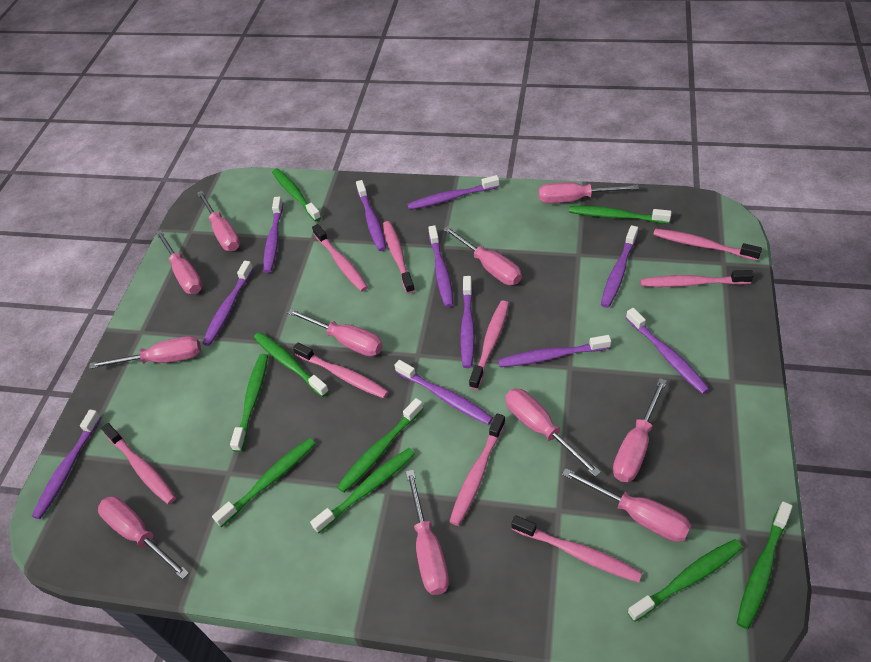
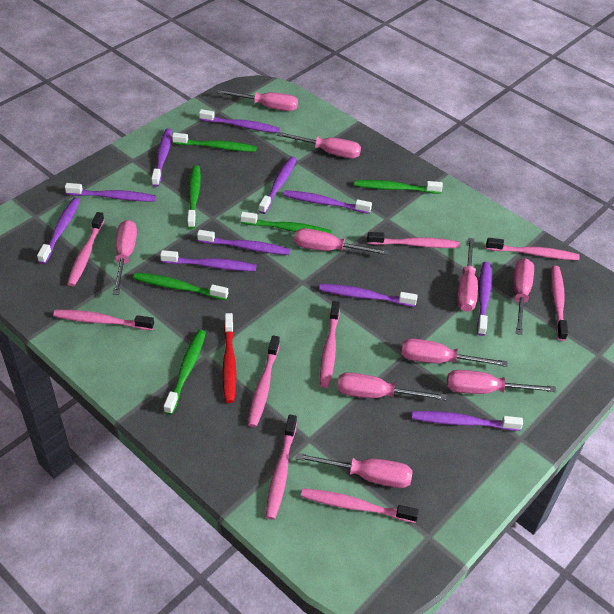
green toothbrush: 9 -> 6
pink screwdriver: 11 -> 10
red toothbrush: 0 -> 1

